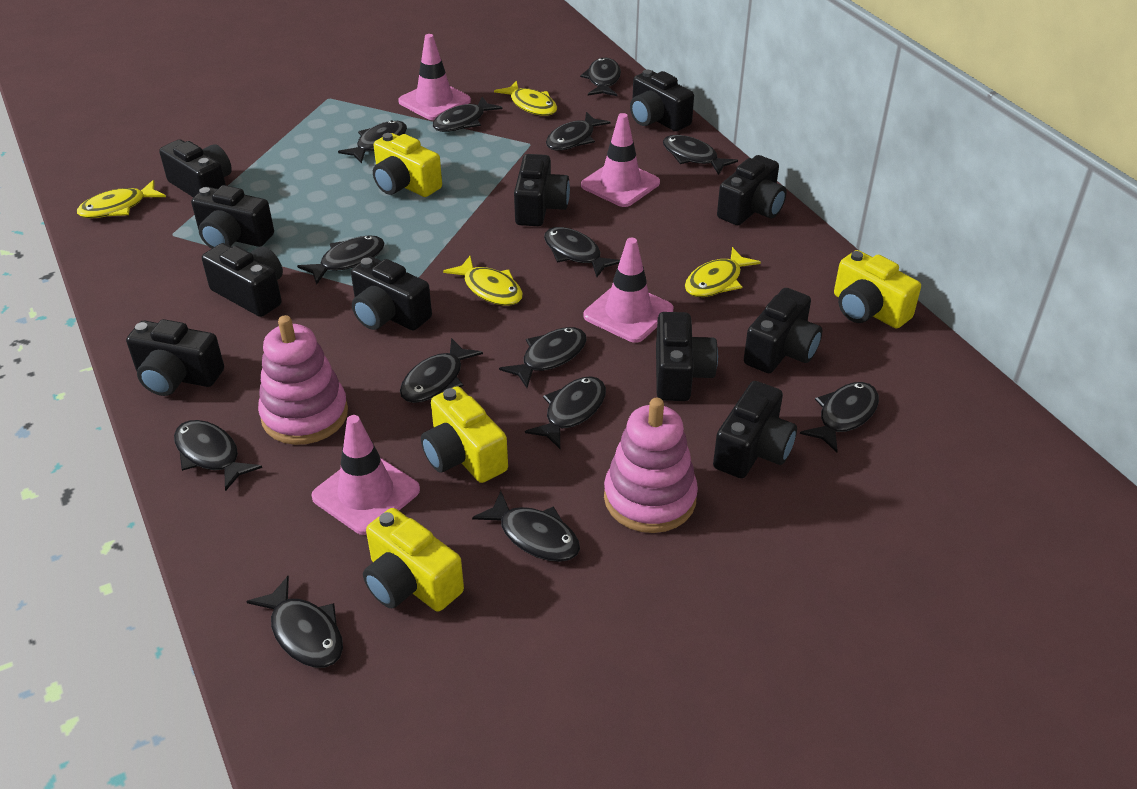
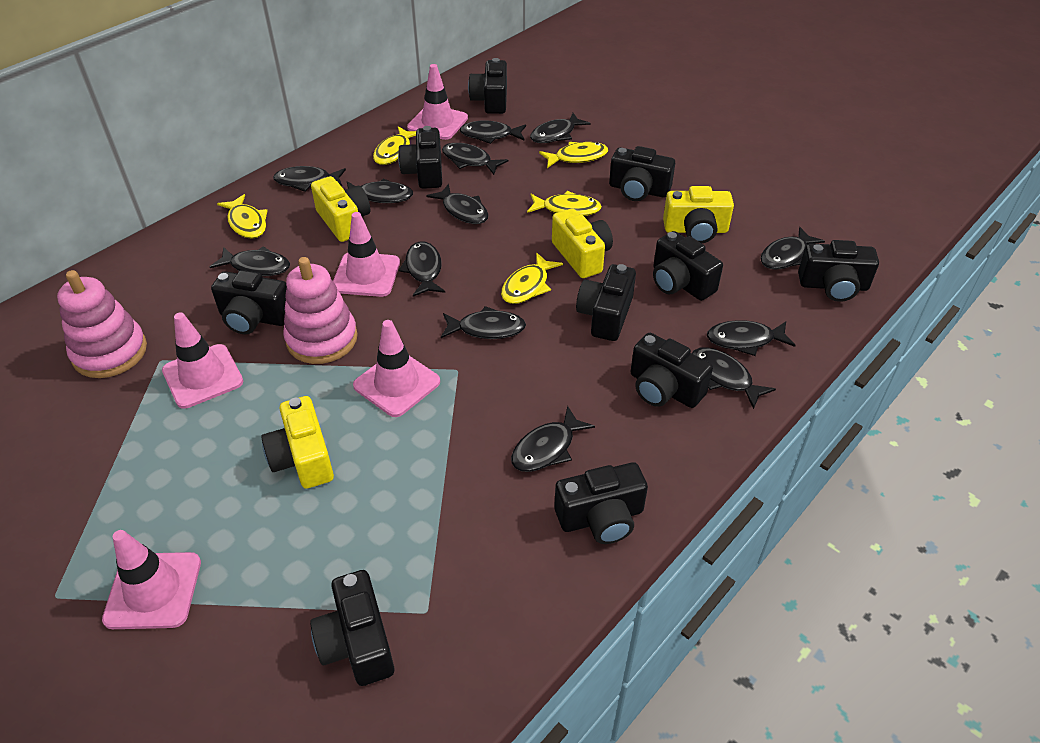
black camera: 11 -> 10
black fish: 14 -> 13
pink traffic cone: 4 -> 5
yellow fish: 4 -> 5

